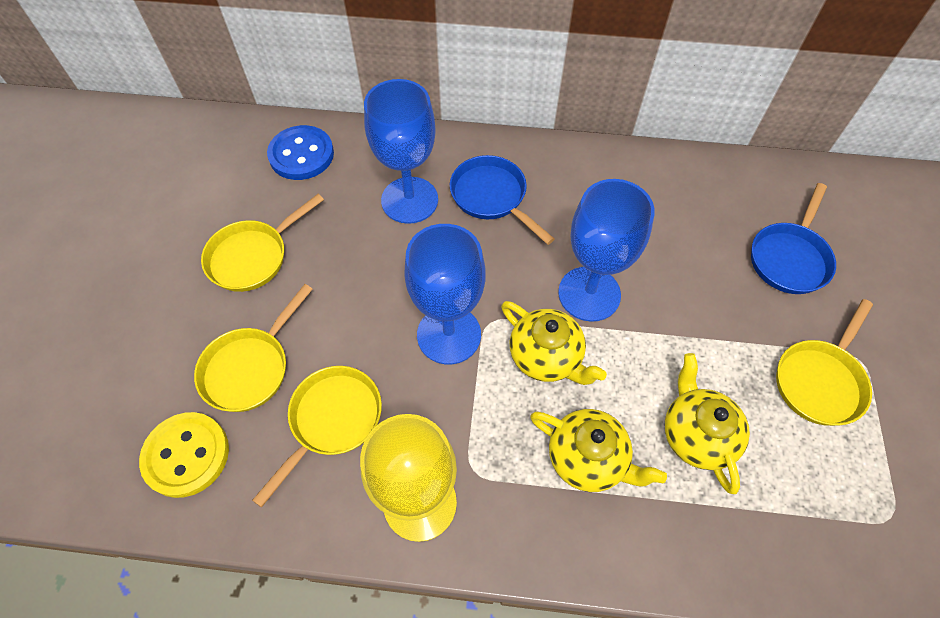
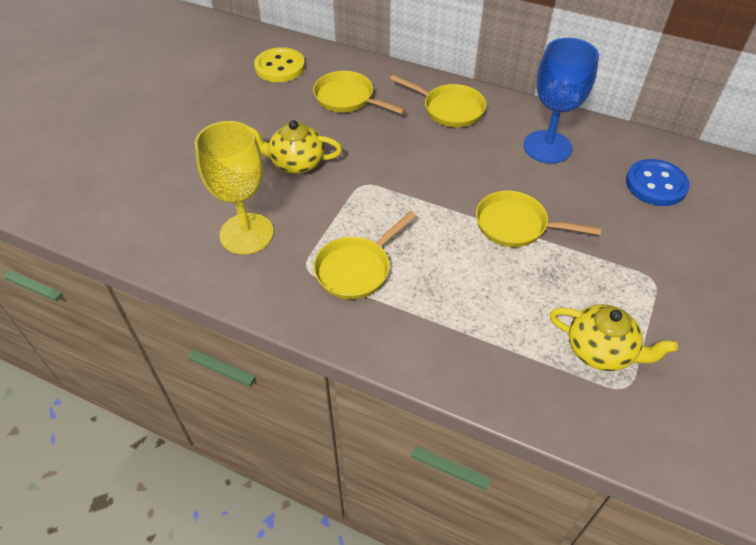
blue goblet: 3 -> 1
blue pan: 2 -> 0
yellow teapot: 3 -> 2

